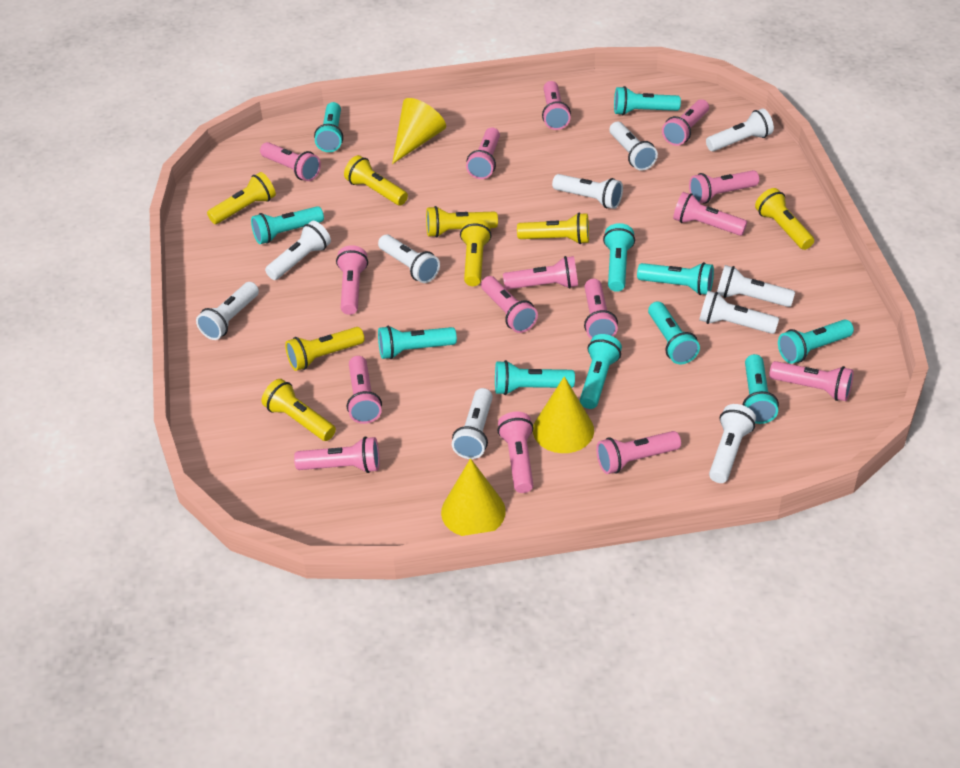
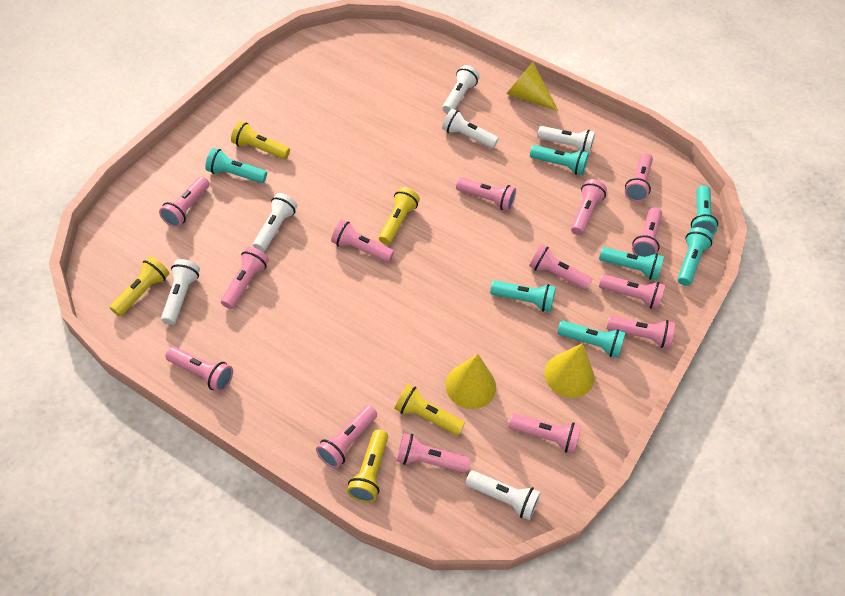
pink flashlight: 15 -> 14
turquoise flashlight: 11 -> 7
white flashlight: 10 -> 6
yellow flashlight: 8 -> 5

